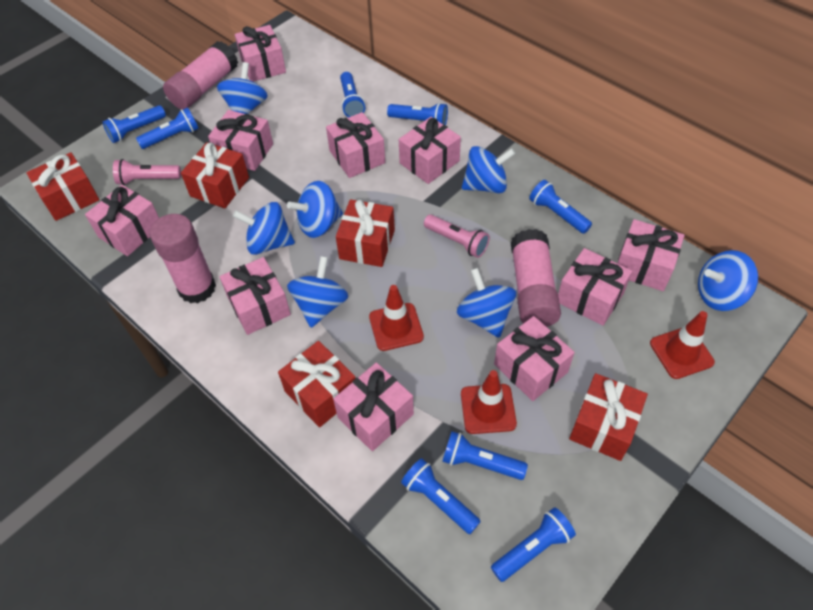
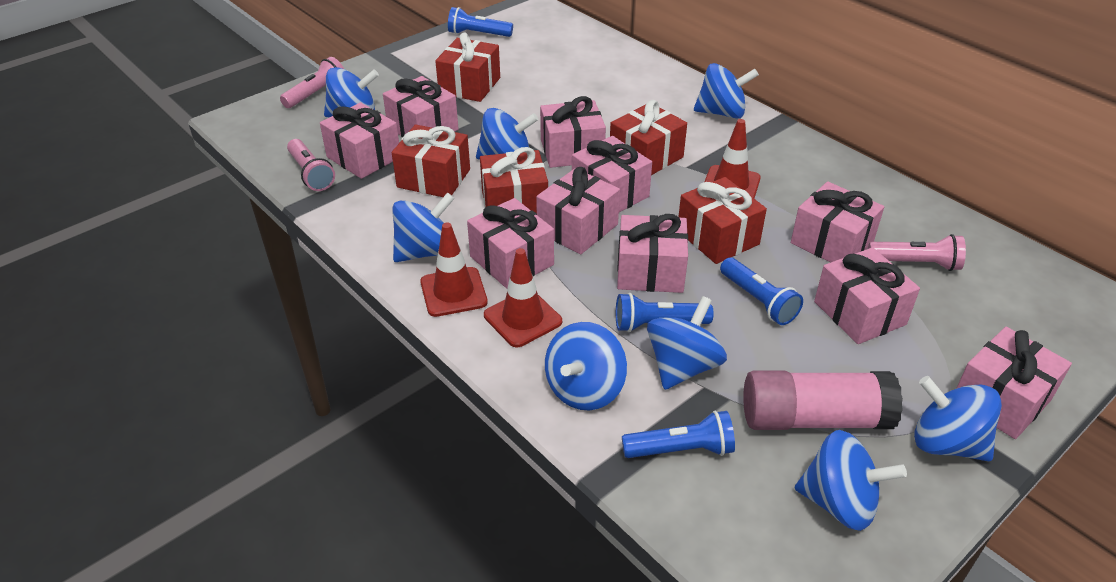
blue flashlight: 8 -> 4
blue spinning top: 7 -> 8
pink flashlight: 2 -> 3
pink glue stick: 3 -> 1

